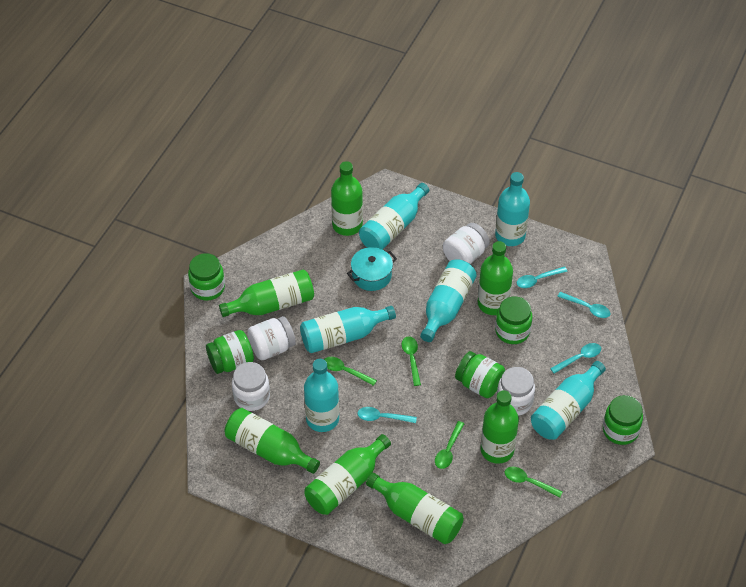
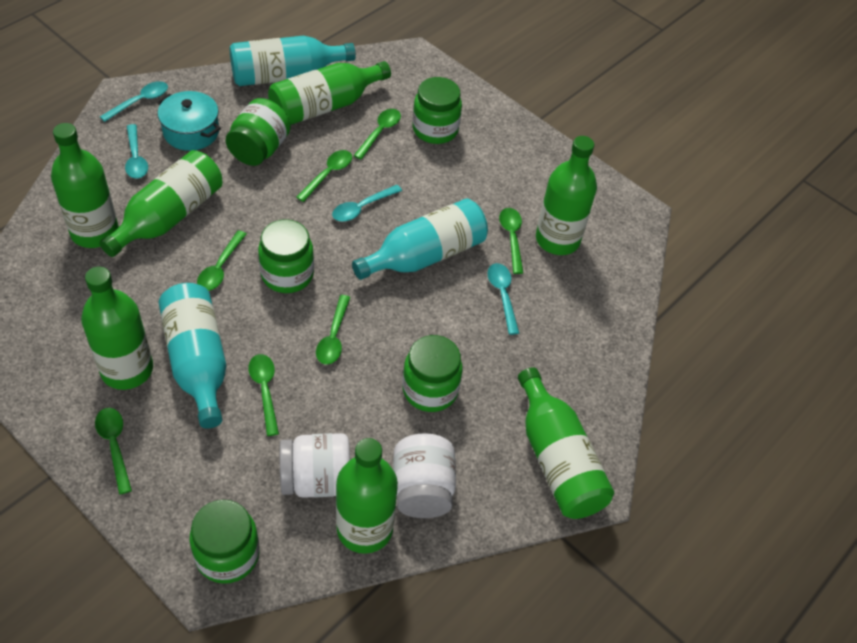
green spoon: 4 -> 7
turquoise bottle: 6 -> 3
white jar: 4 -> 2

